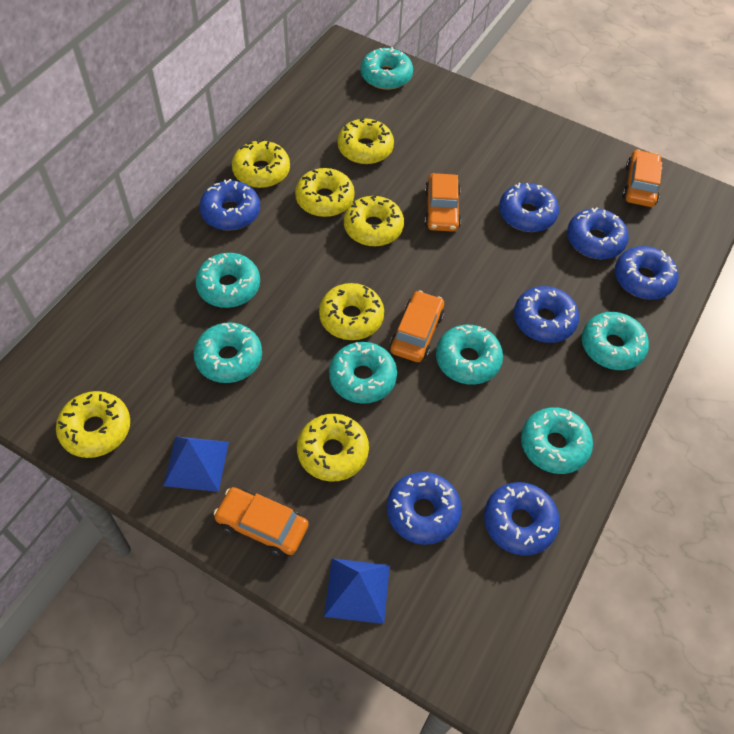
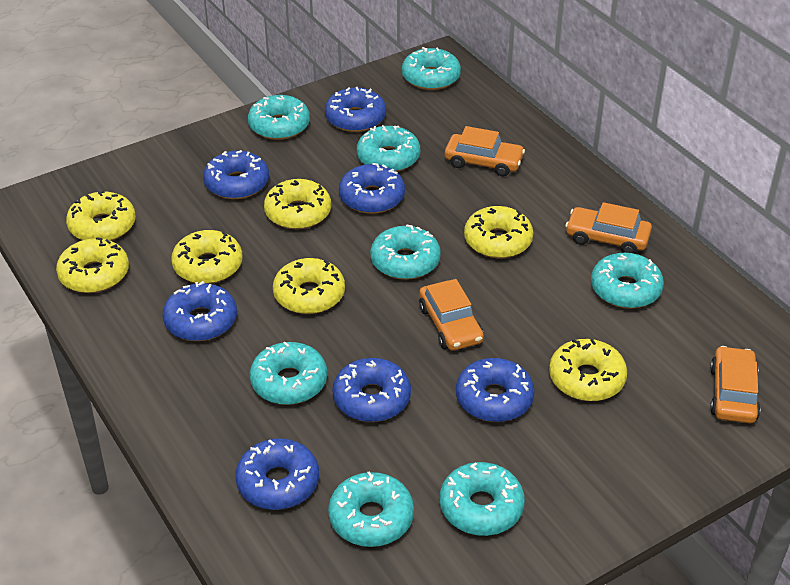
blue pyramid: 2 -> 0
turquoise donut: 7 -> 8

